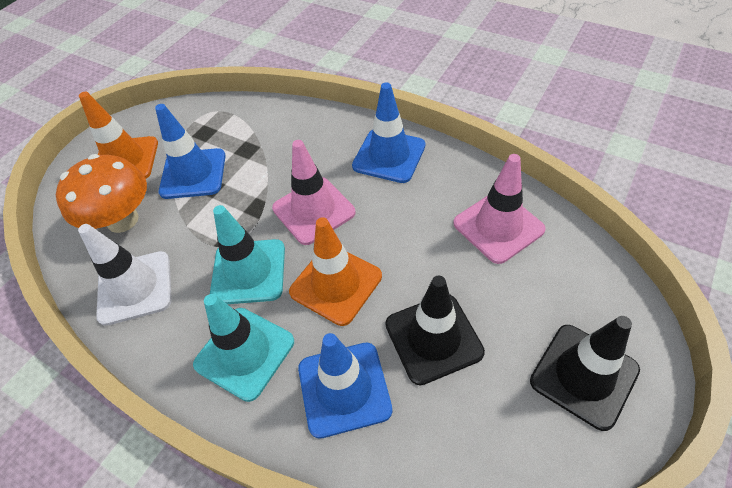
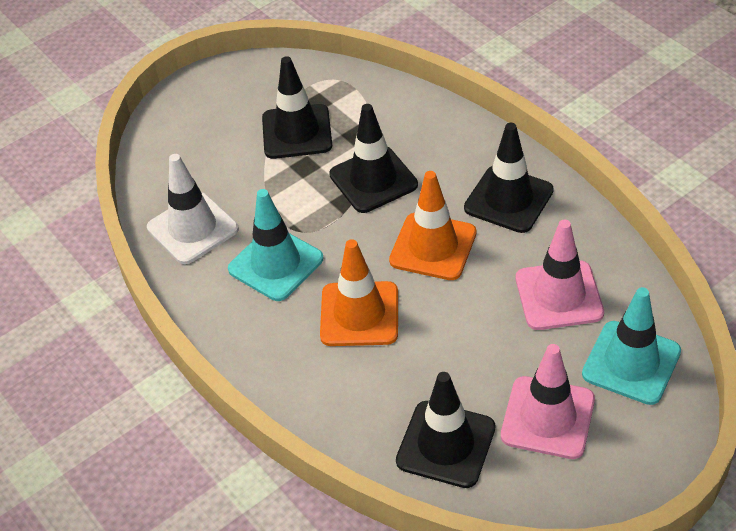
black traffic cone: 2 -> 4
blue traffic cone: 3 -> 0
orange mushroom: 1 -> 0

